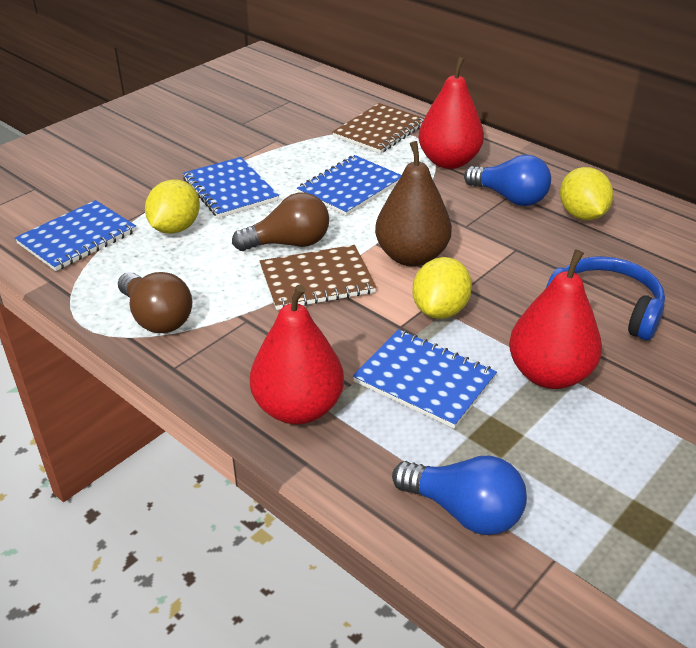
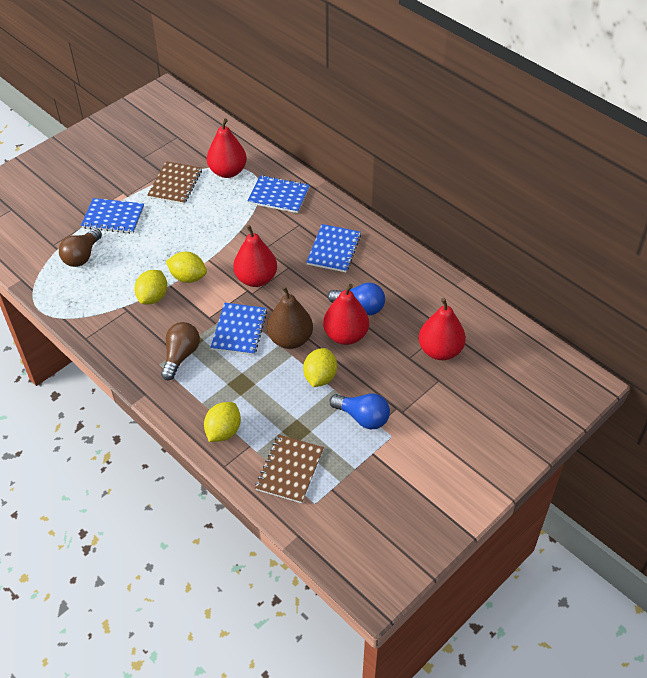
blue headphones: 1 -> 0
red pear: 3 -> 4
yellow lemon: 3 -> 4

